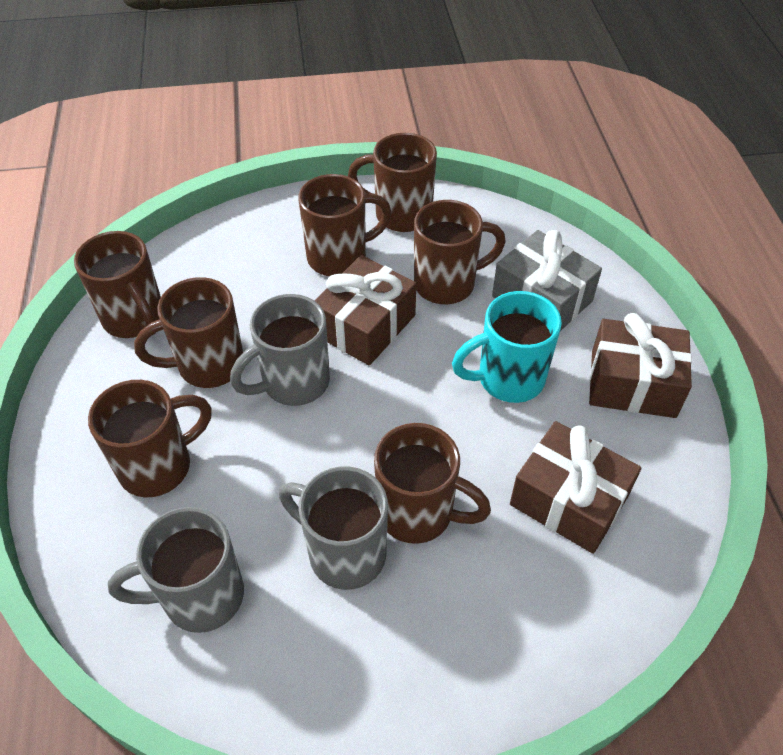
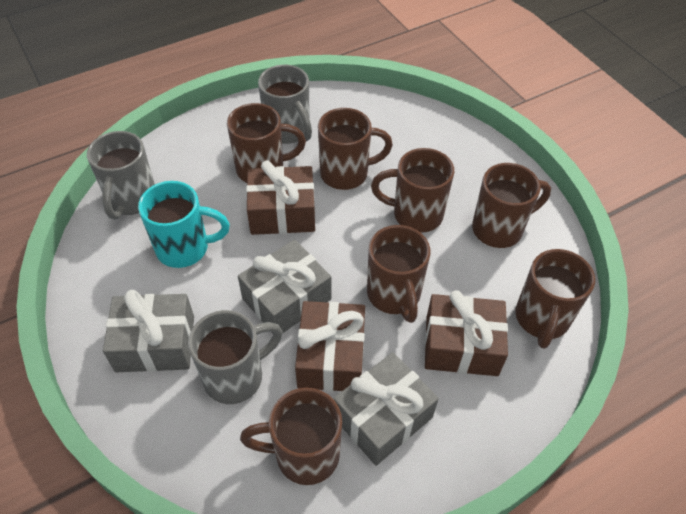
grey gift: 1 -> 3

